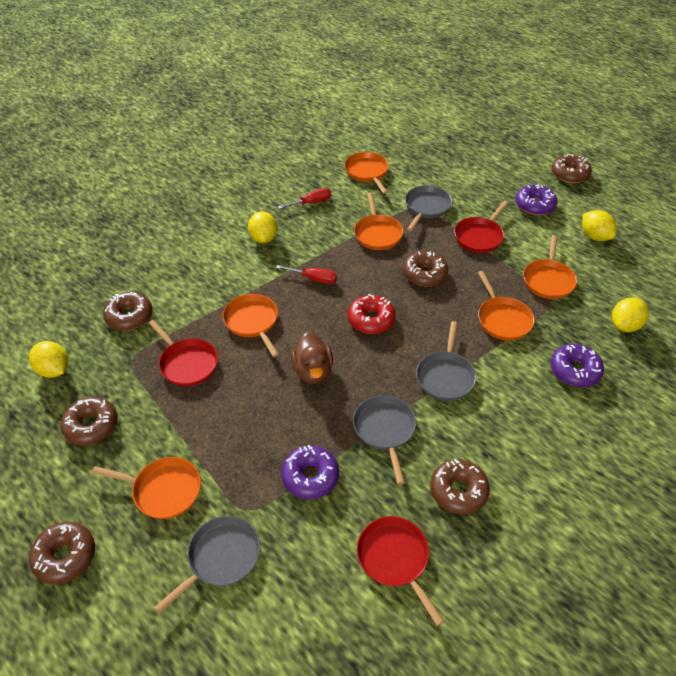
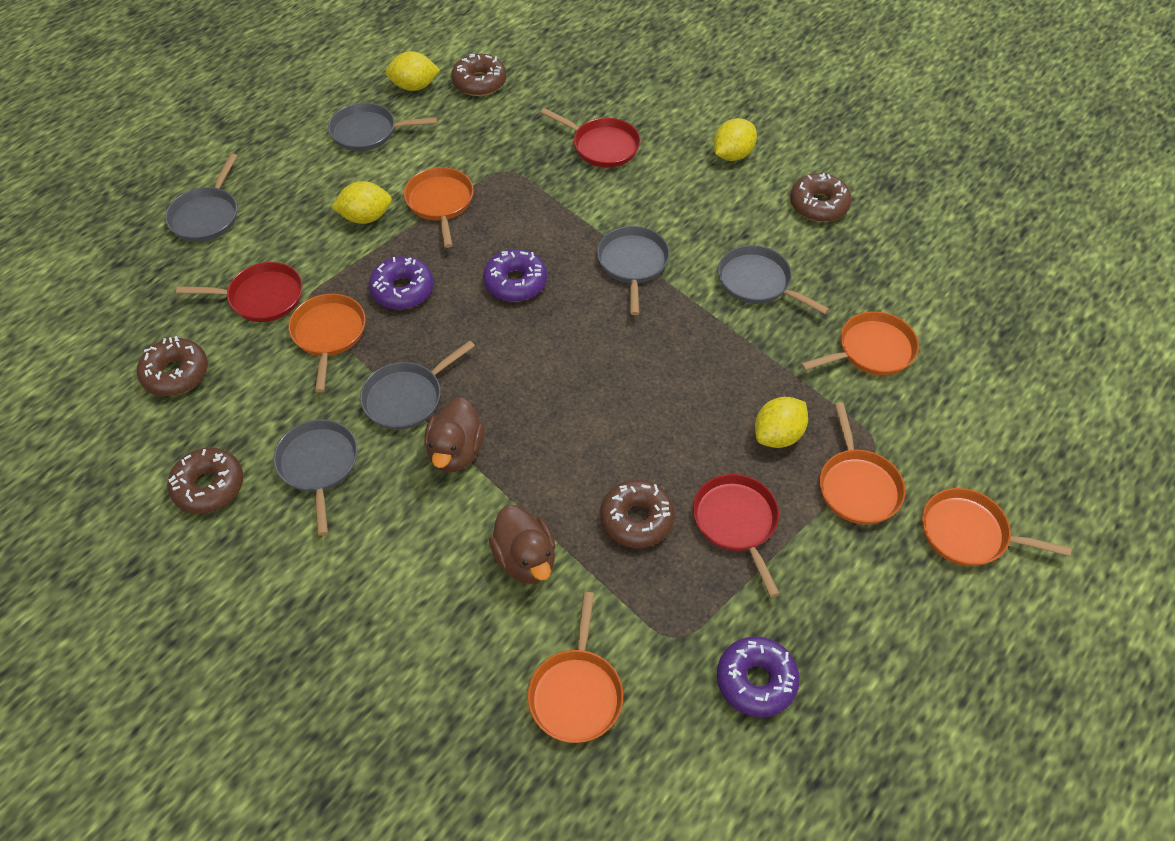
brown donut: 6 -> 5
brown duck: 1 -> 2
grey pan: 4 -> 6
red donut: 1 -> 0
red screwdriver: 2 -> 0

